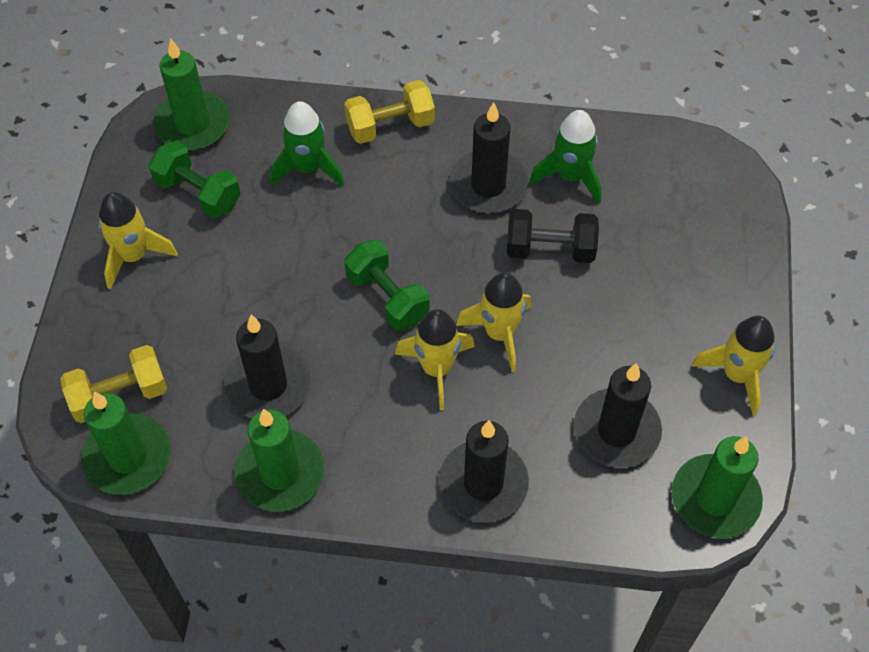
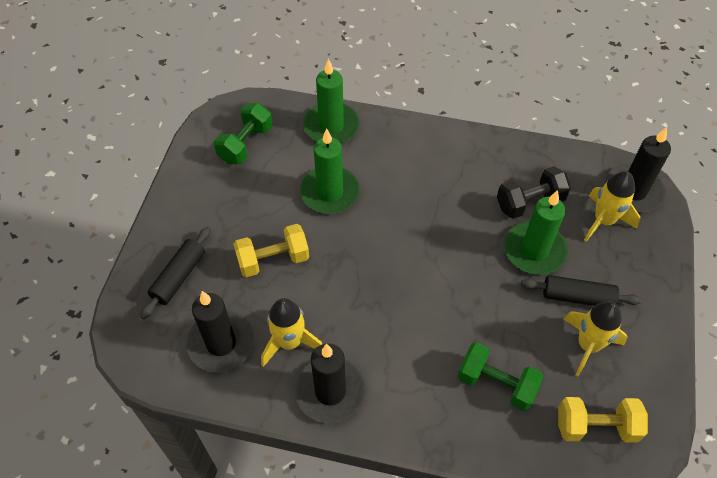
black candle: 4 -> 3
black rolling pin: 0 -> 2
green candle: 4 -> 3
green rocket: 2 -> 0
yellow rocket: 4 -> 3

